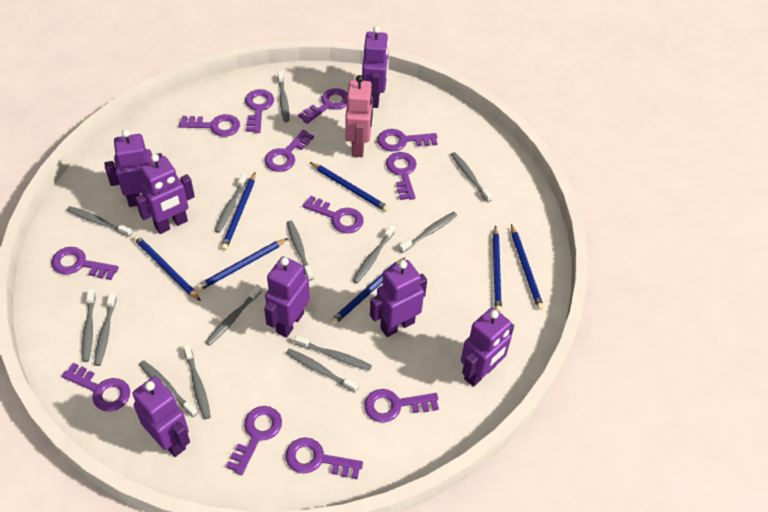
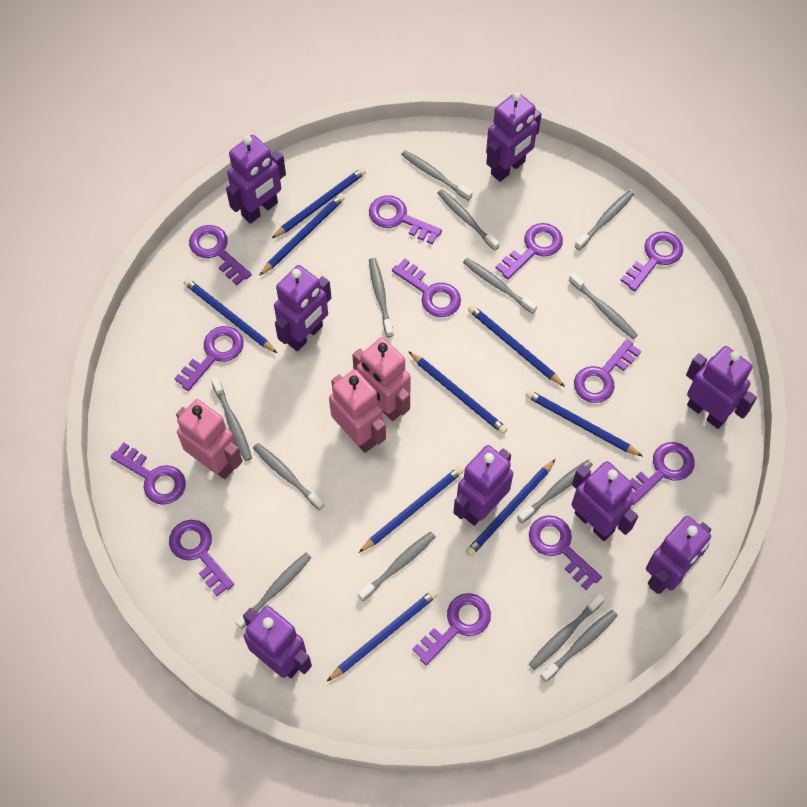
blue pencil: 7 -> 9
grey toothbrush: 14 -> 13
pink robot: 1 -> 3
purple robot: 7 -> 8

